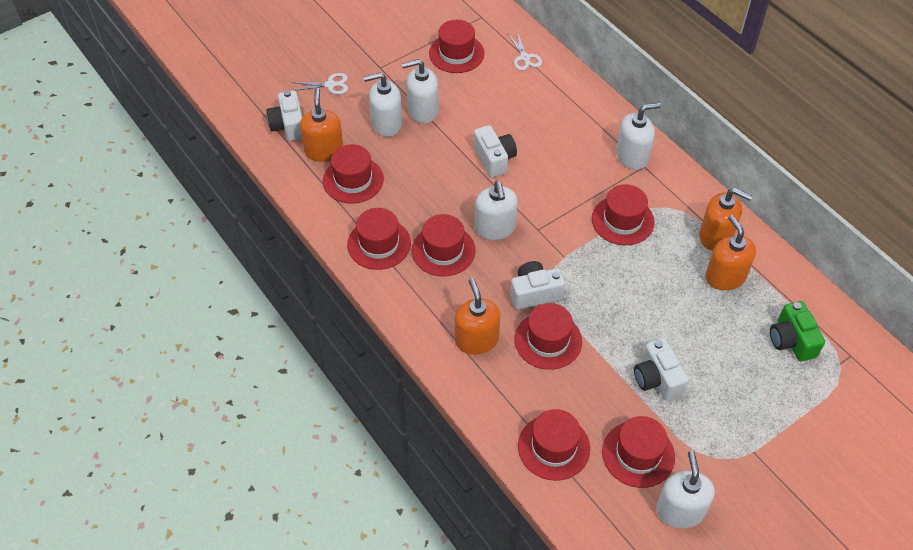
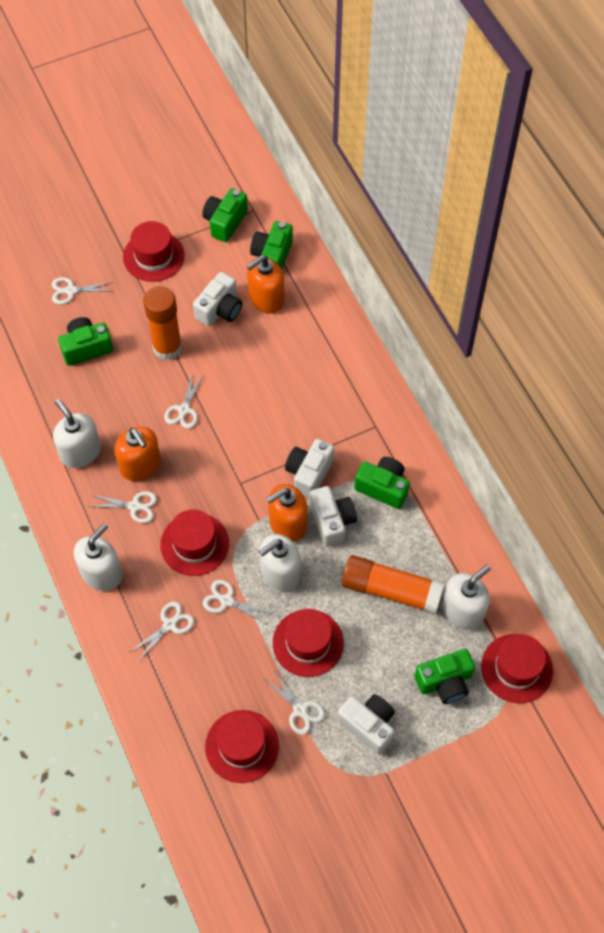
green camera: 1 -> 5
orange glue stick: 0 -> 2
orange soap dispenser: 4 -> 3
red hat: 8 -> 5
white scissors: 2 -> 6
white soap dispenser: 5 -> 4

